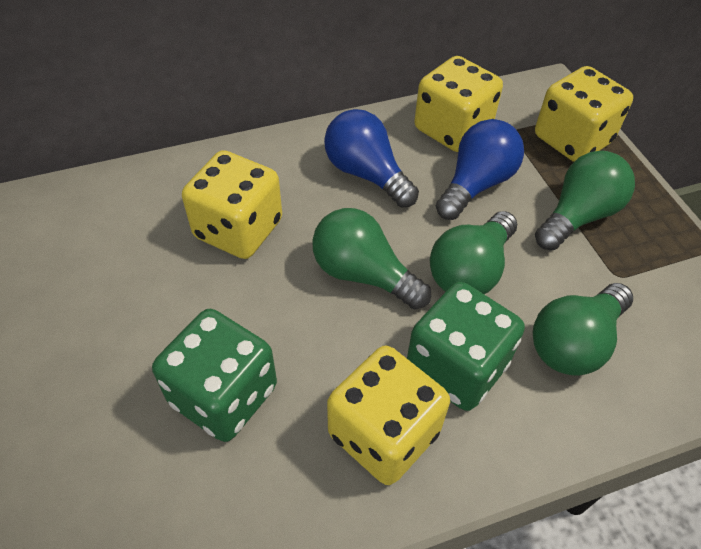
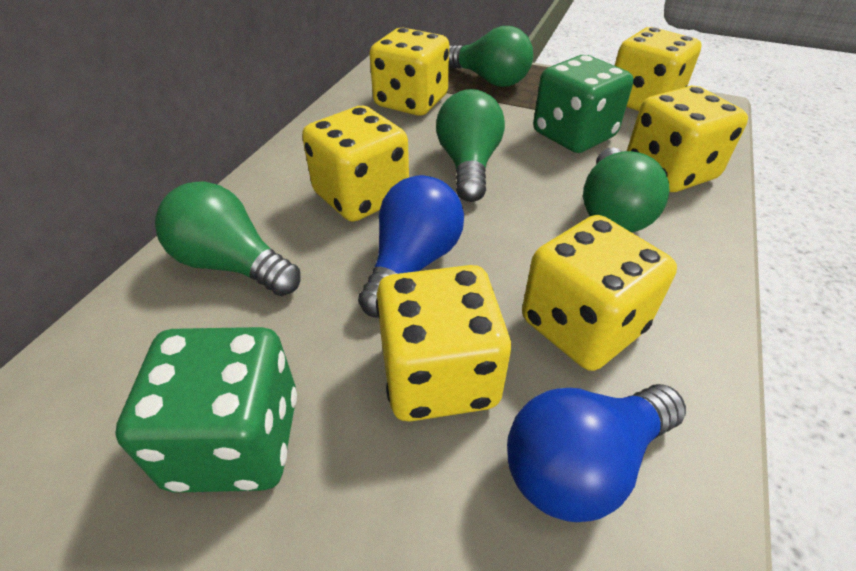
yellow dice: 4 -> 6

